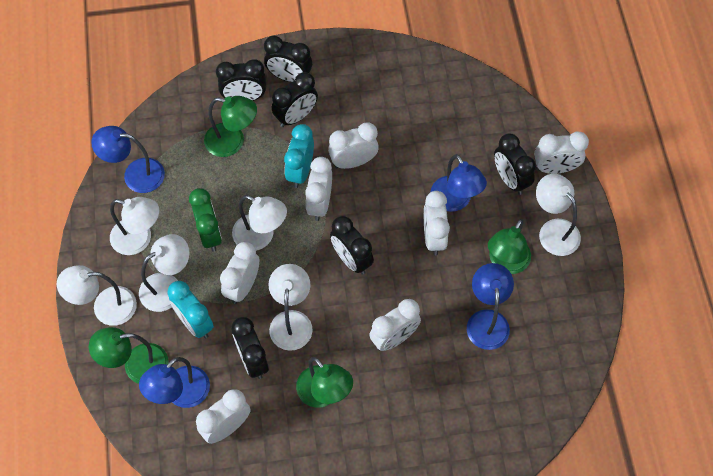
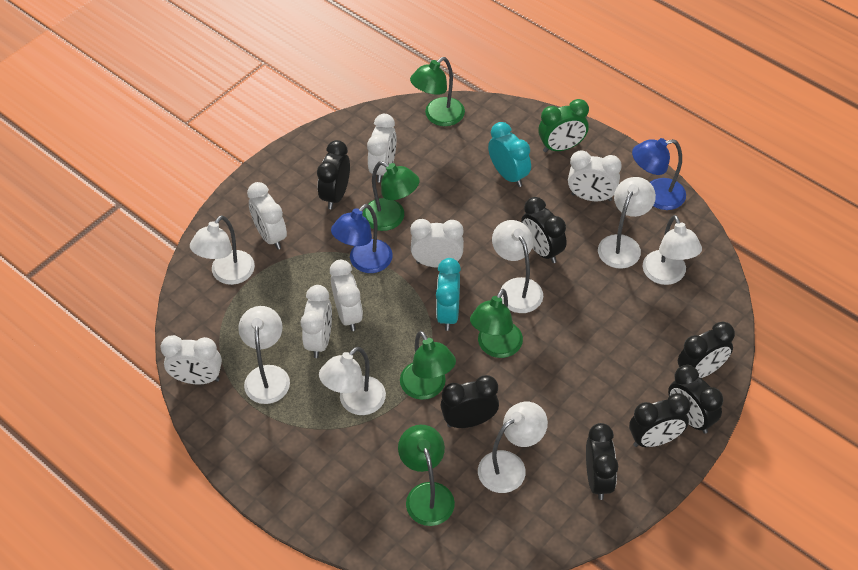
black clock: 6 -> 7
blue lamp: 4 -> 2
green lamp: 4 -> 5
white lamp: 6 -> 7

